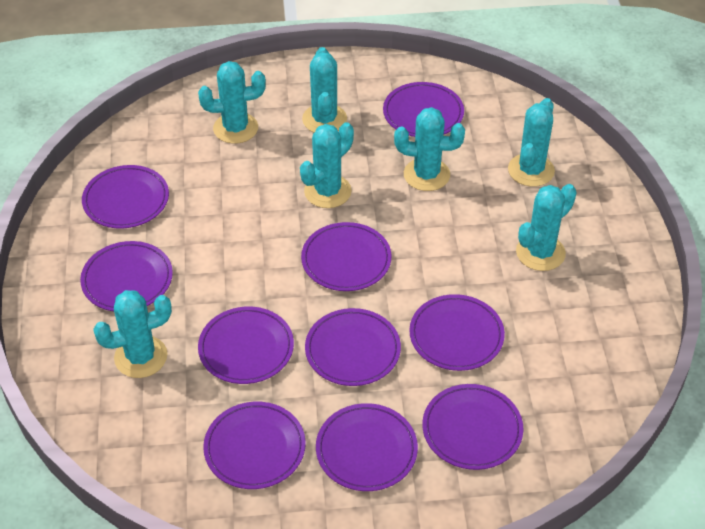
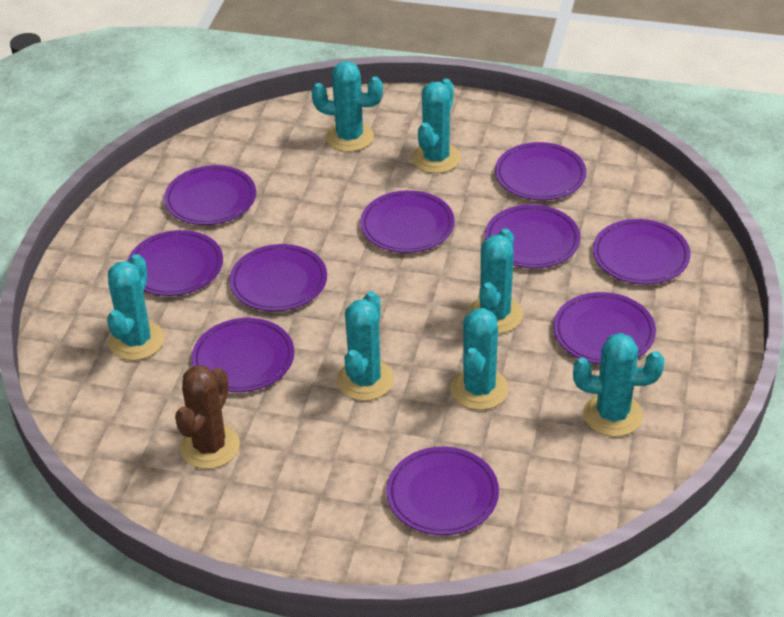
brown cactus: 0 -> 1

